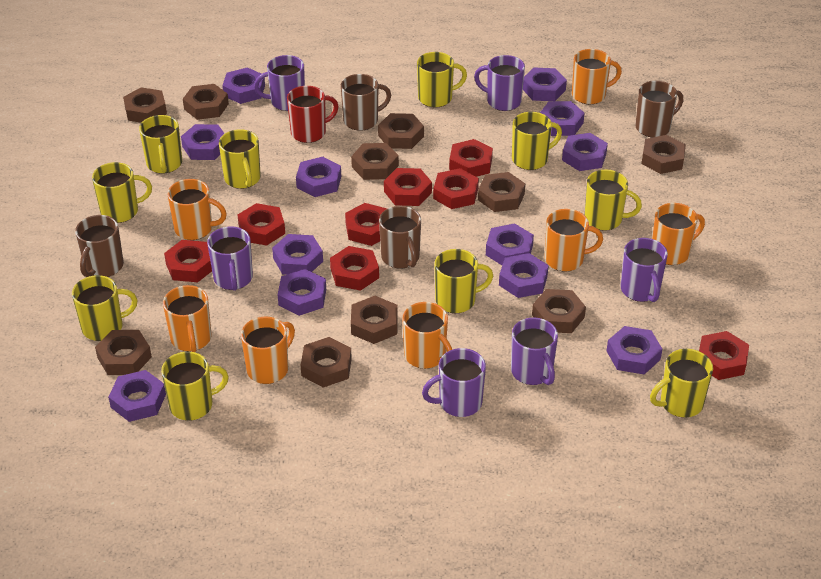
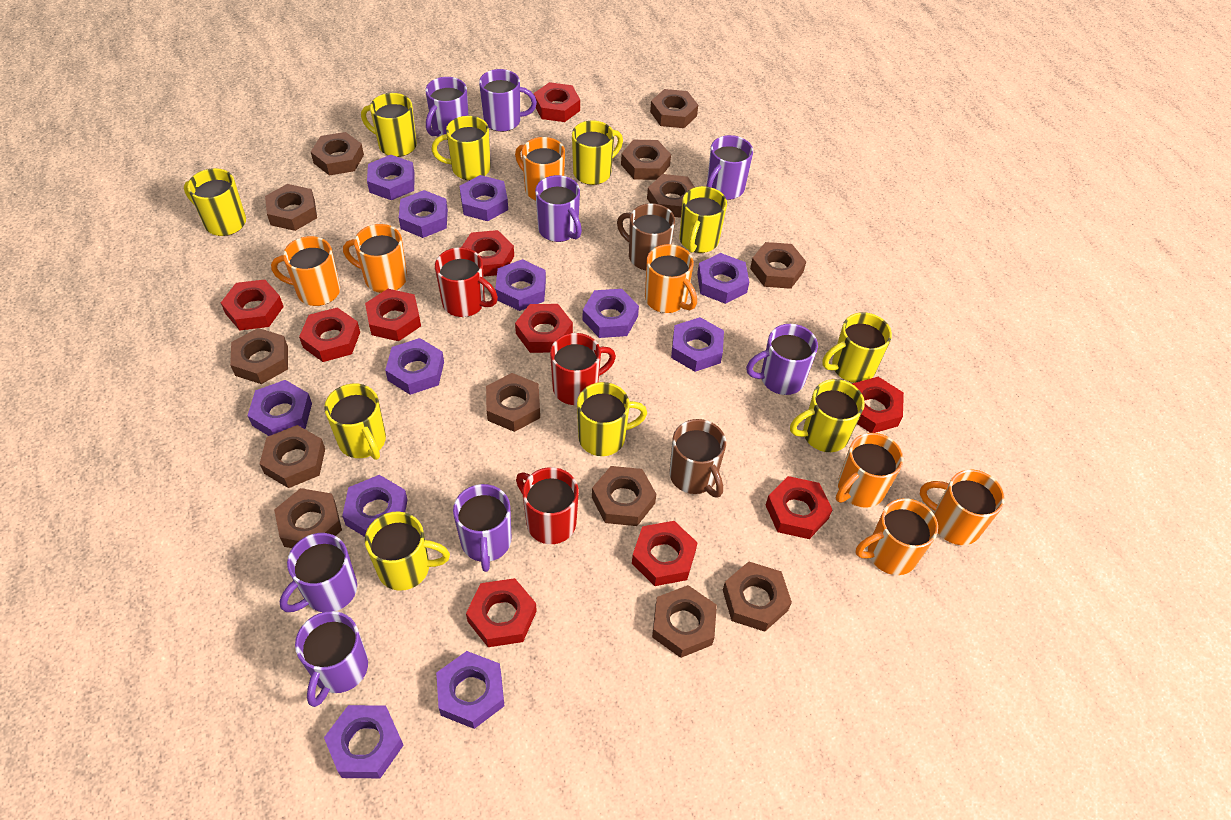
brown mug: 4 -> 2
brown nut: 10 -> 13
purple mug: 6 -> 8
red mug: 1 -> 3
red nut: 8 -> 10

